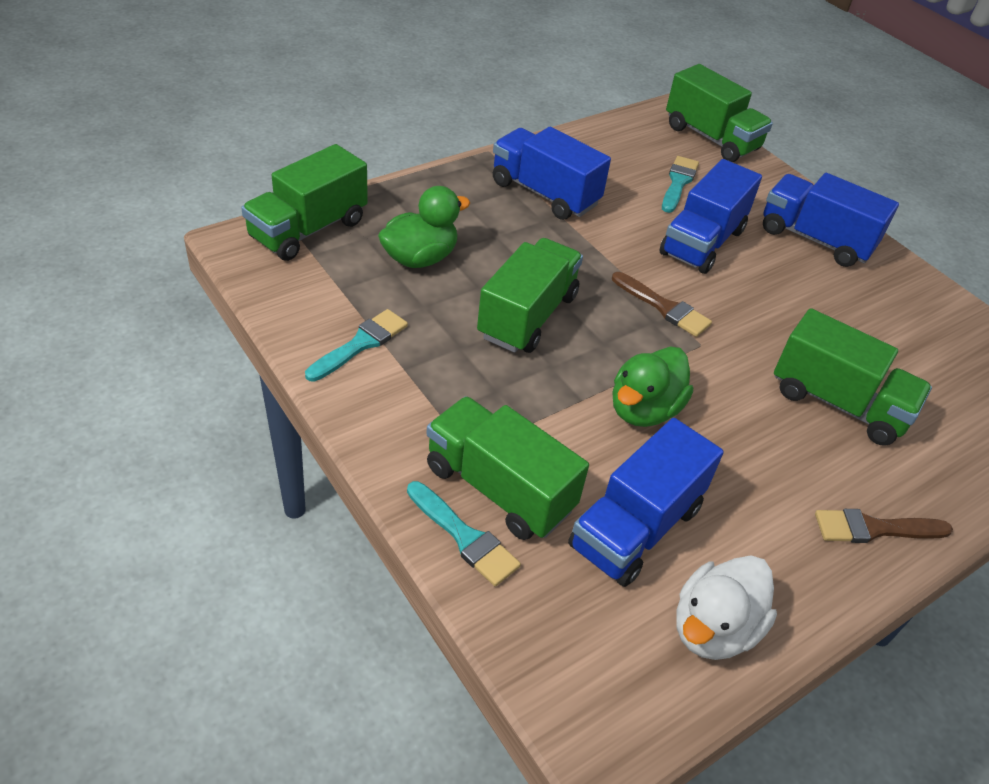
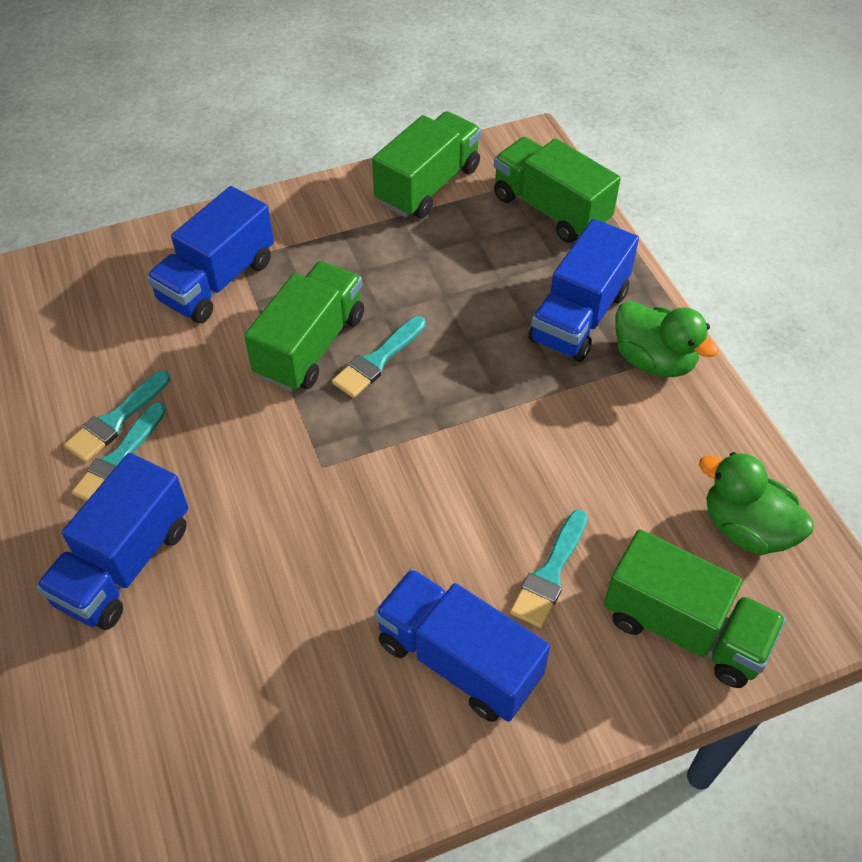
brown brush: 2 -> 0
green truck: 5 -> 4
turquoise brush: 3 -> 4
white duck: 1 -> 0

